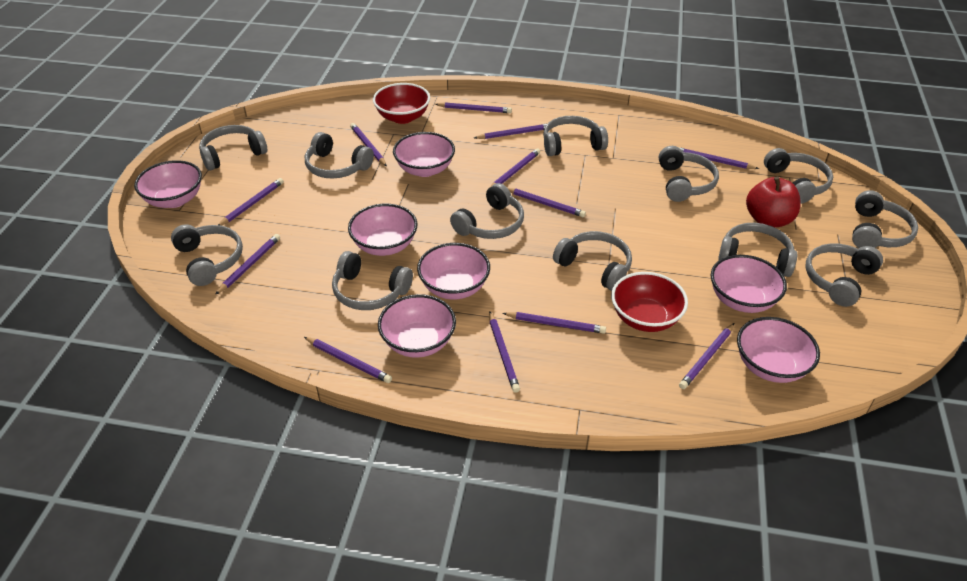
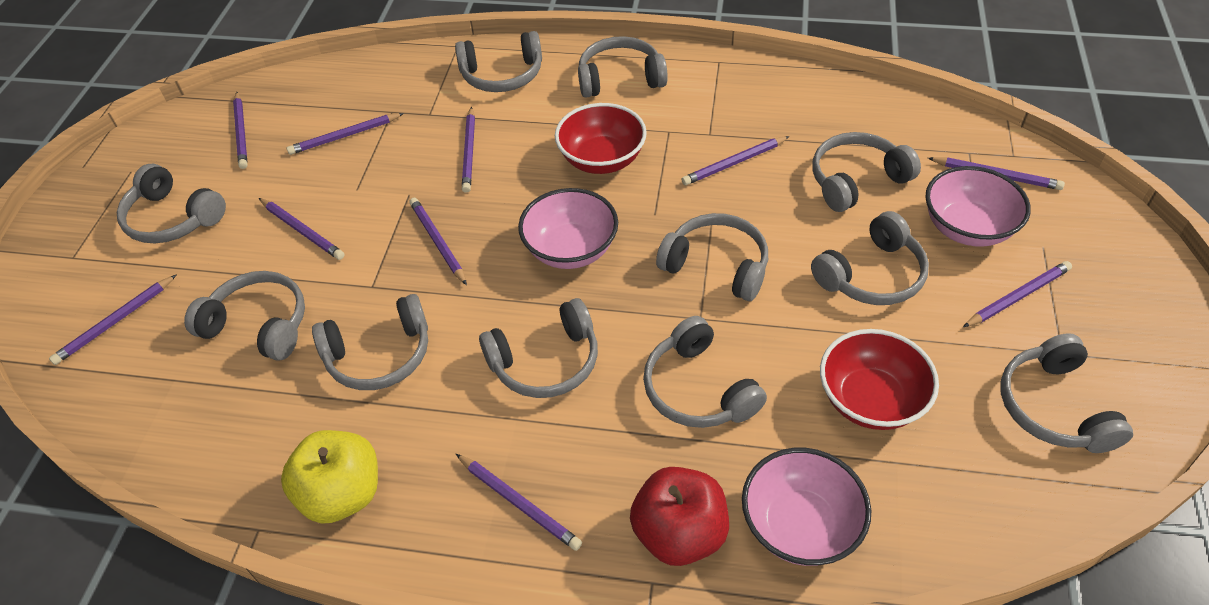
grey headphones: 12 -> 11
pink bowl: 7 -> 3
purple pencil: 12 -> 10
yellow apple: 0 -> 1

